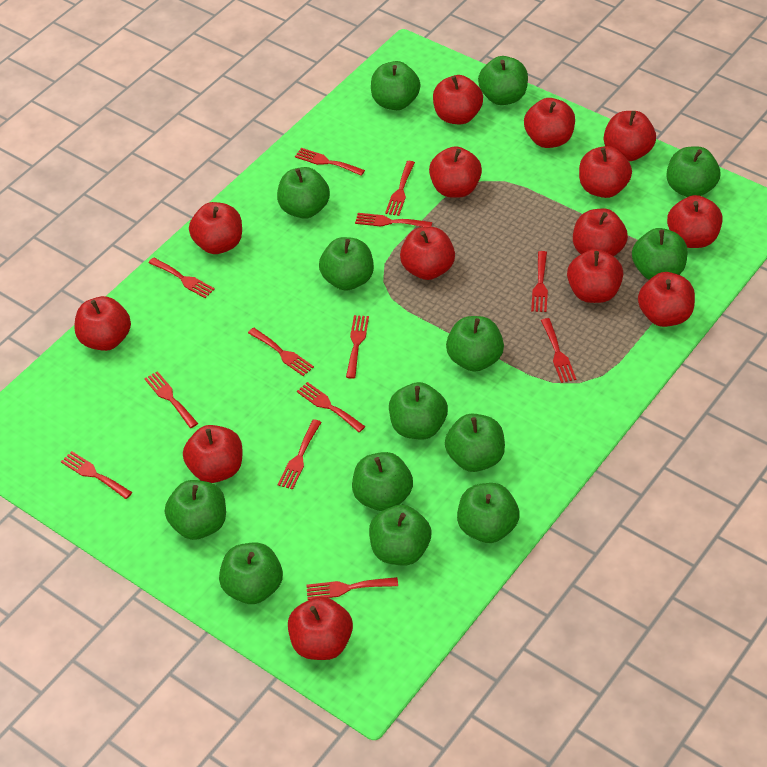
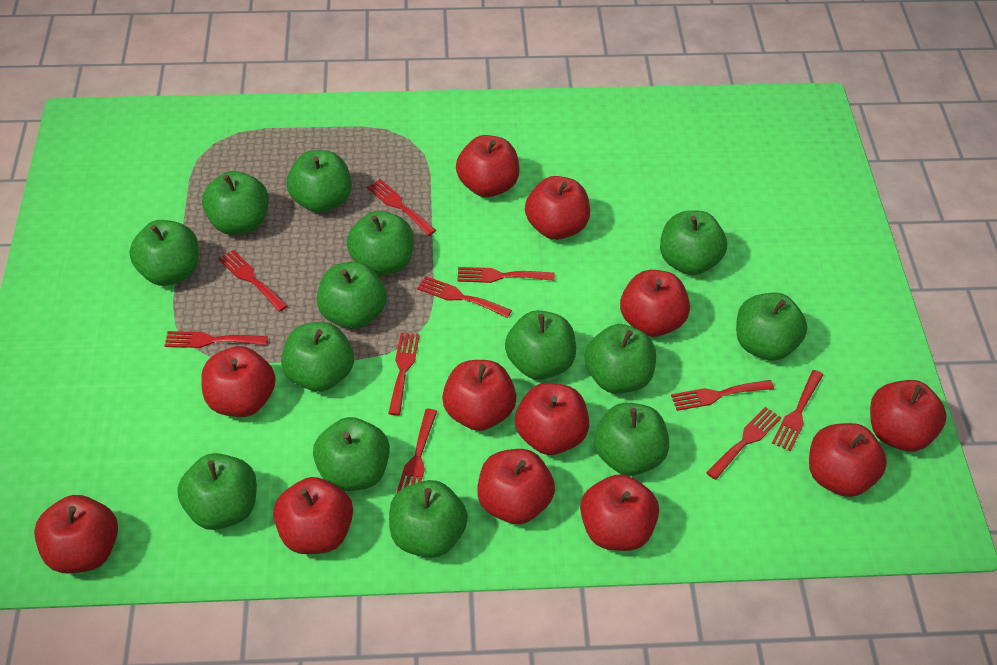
red apple: 14 -> 12
red fork: 13 -> 10

